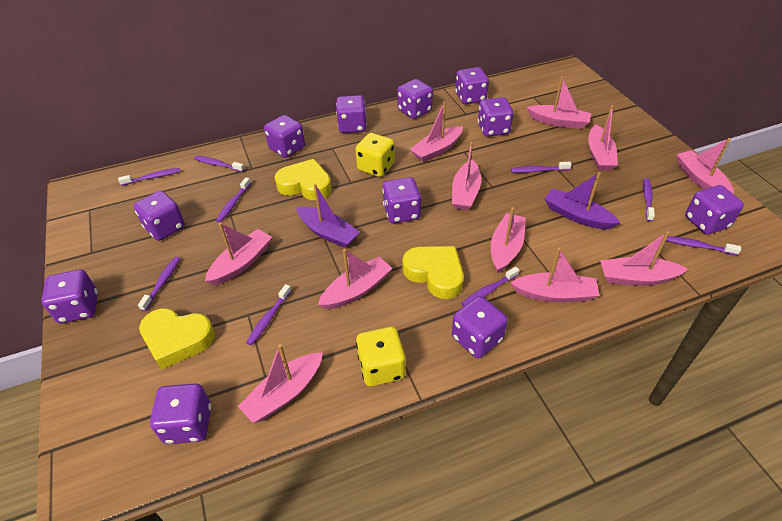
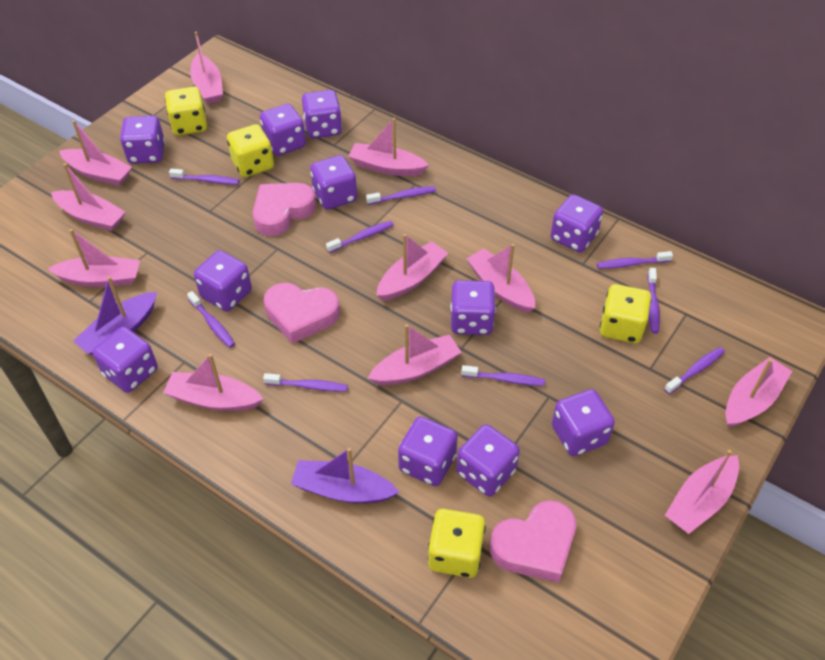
pink heart: 0 -> 3
yellow dice: 2 -> 4
yellow heart: 3 -> 0

